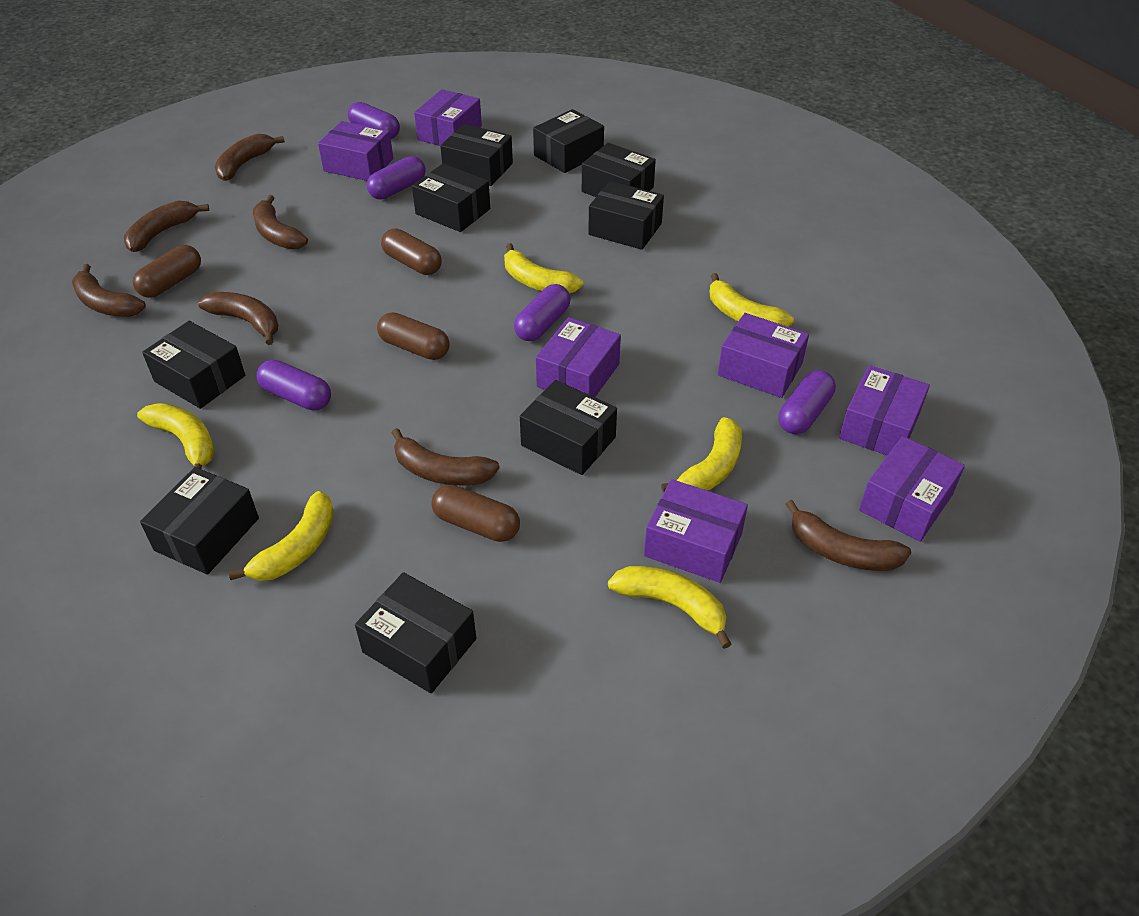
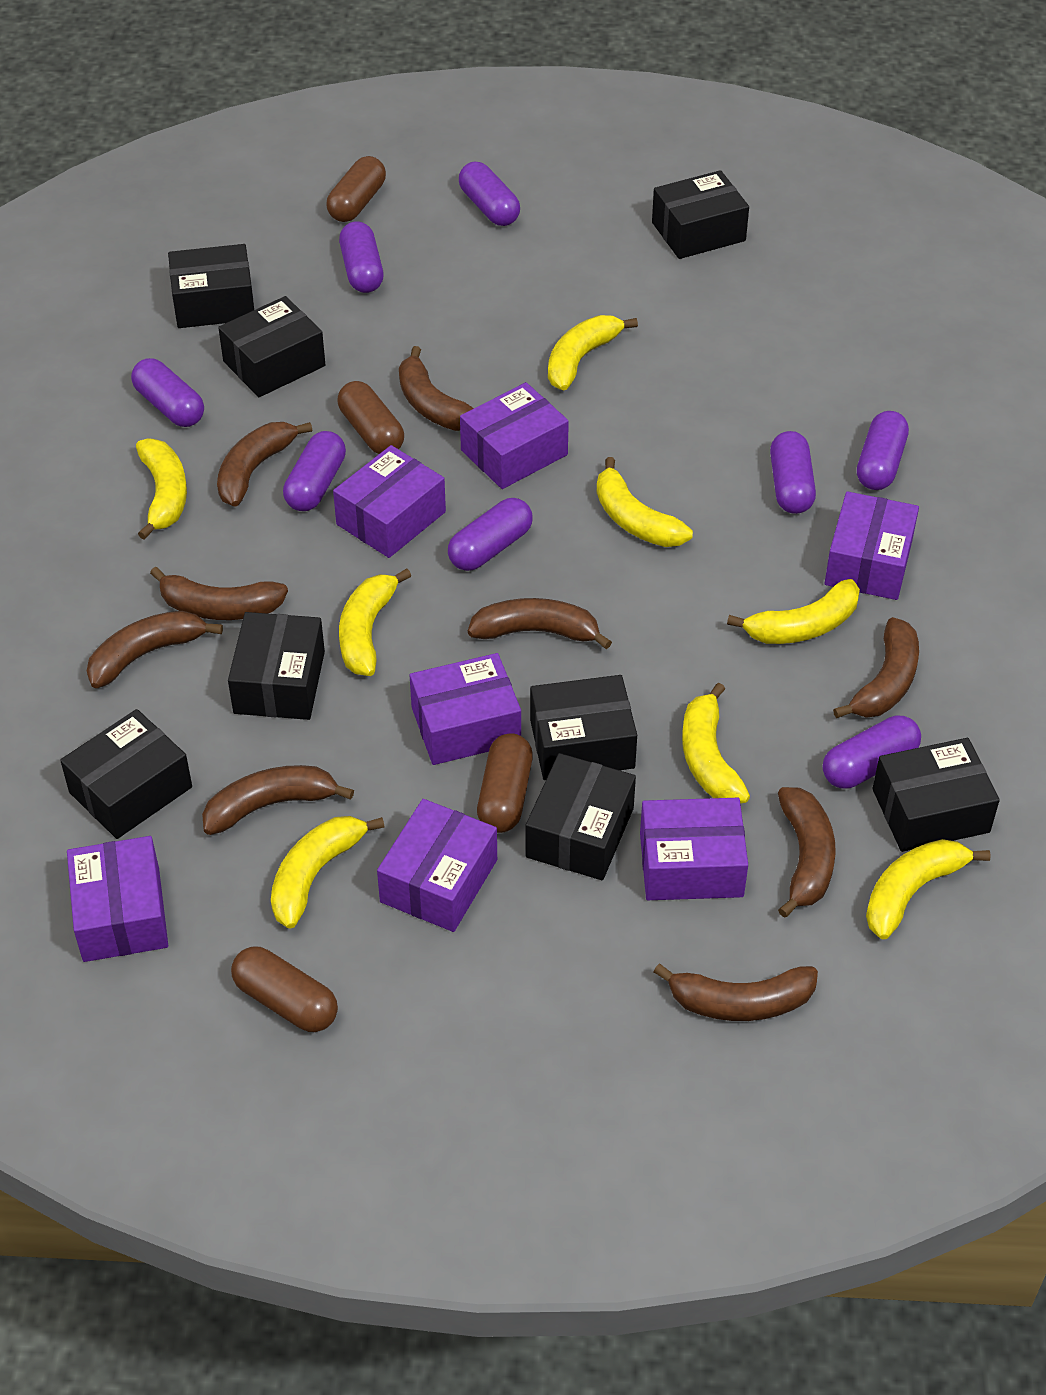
black box: 9 -> 8
brown banana: 7 -> 9
purple capsule: 5 -> 8
yellow banana: 6 -> 8

